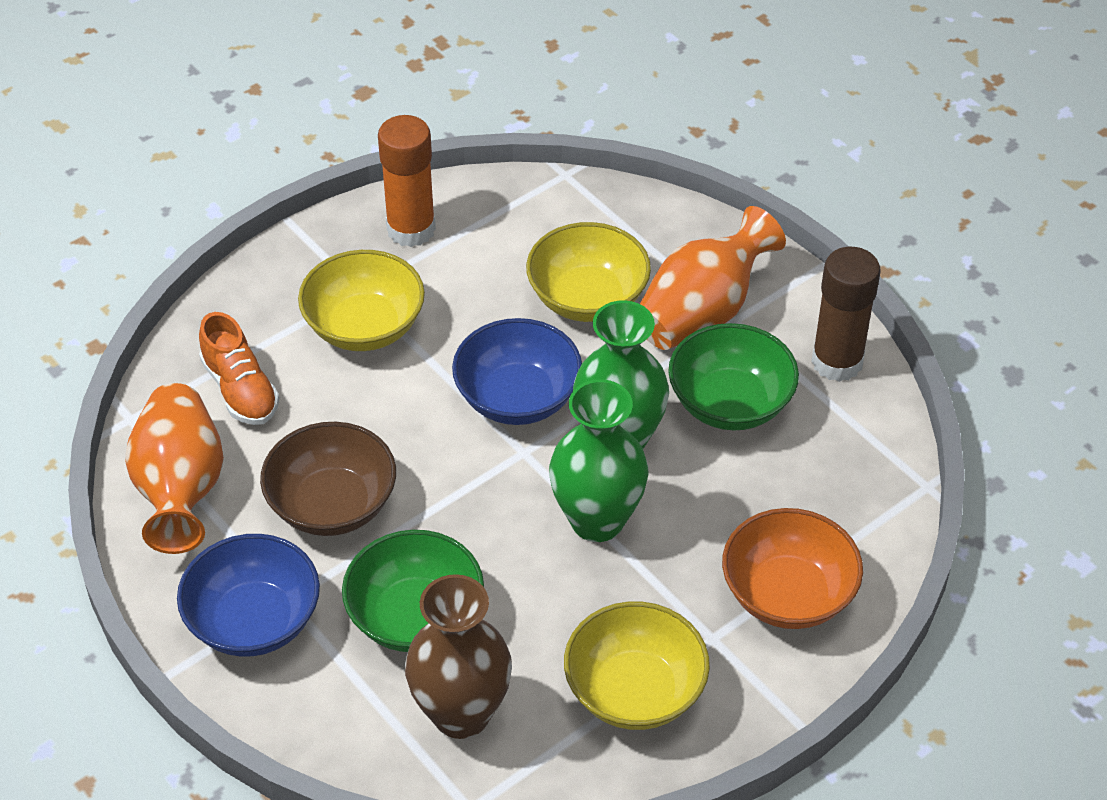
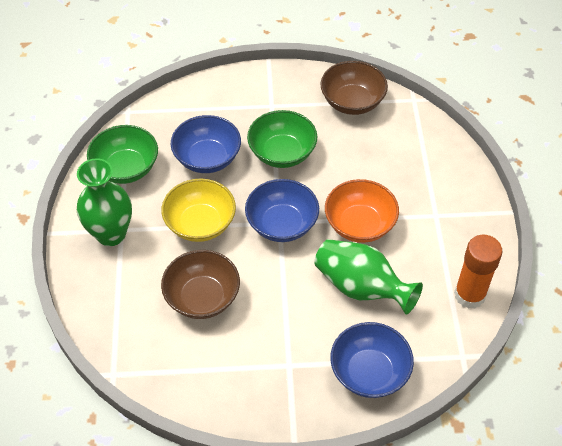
blue bowl: 2 -> 3
brown bowl: 1 -> 2
brown glue stick: 1 -> 0
brown vase: 1 -> 0
orange shoe: 1 -> 0
orange vase: 2 -> 0
yellow bowl: 3 -> 1

